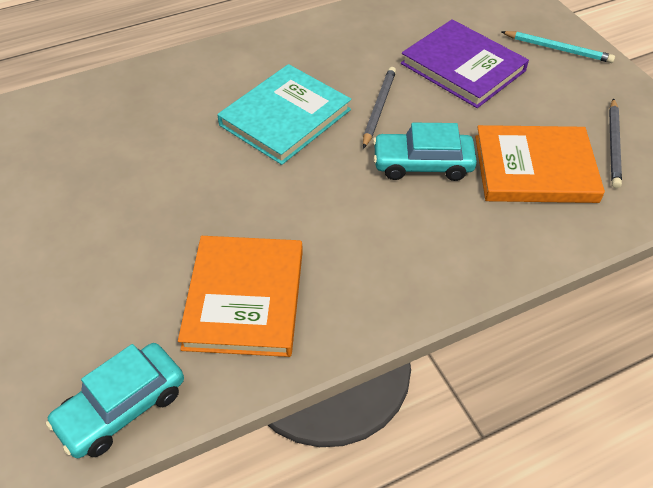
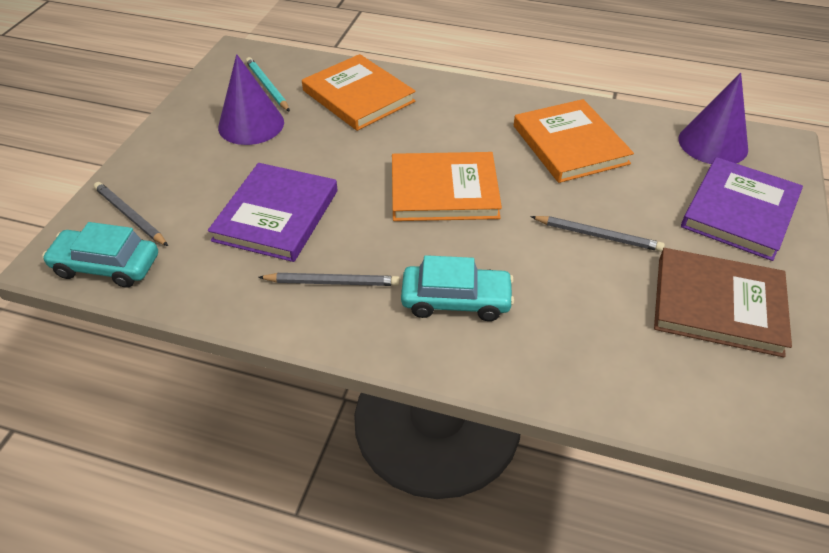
brown book: 0 -> 1
grey pencil: 2 -> 3
orange book: 2 -> 3
purple book: 1 -> 2
purple cone: 0 -> 2
turquoise book: 1 -> 0

